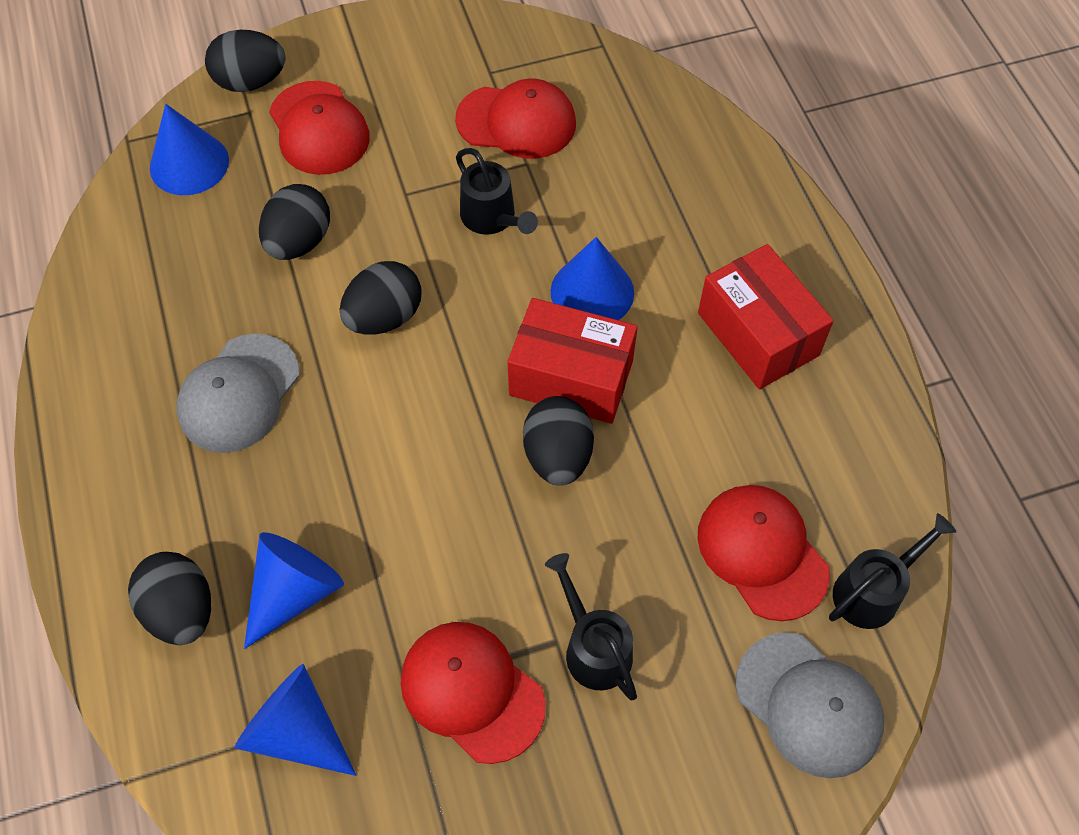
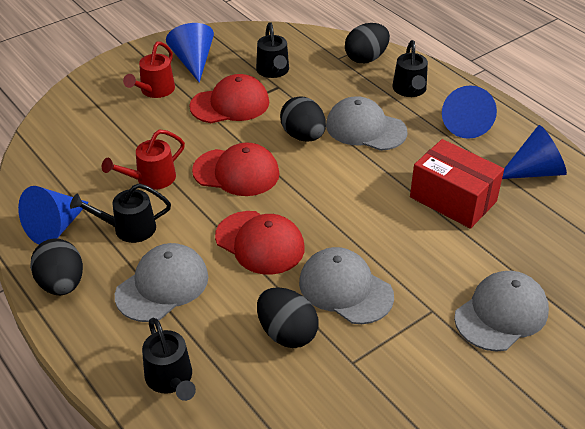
black egg: 5 -> 4
black watering can: 3 -> 4
grey cap: 2 -> 4
red box: 2 -> 1
red cap: 4 -> 3
red watering can: 0 -> 2

